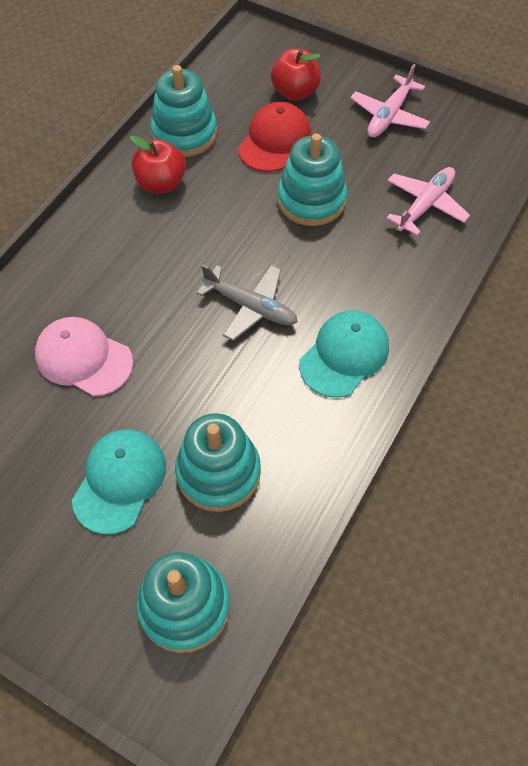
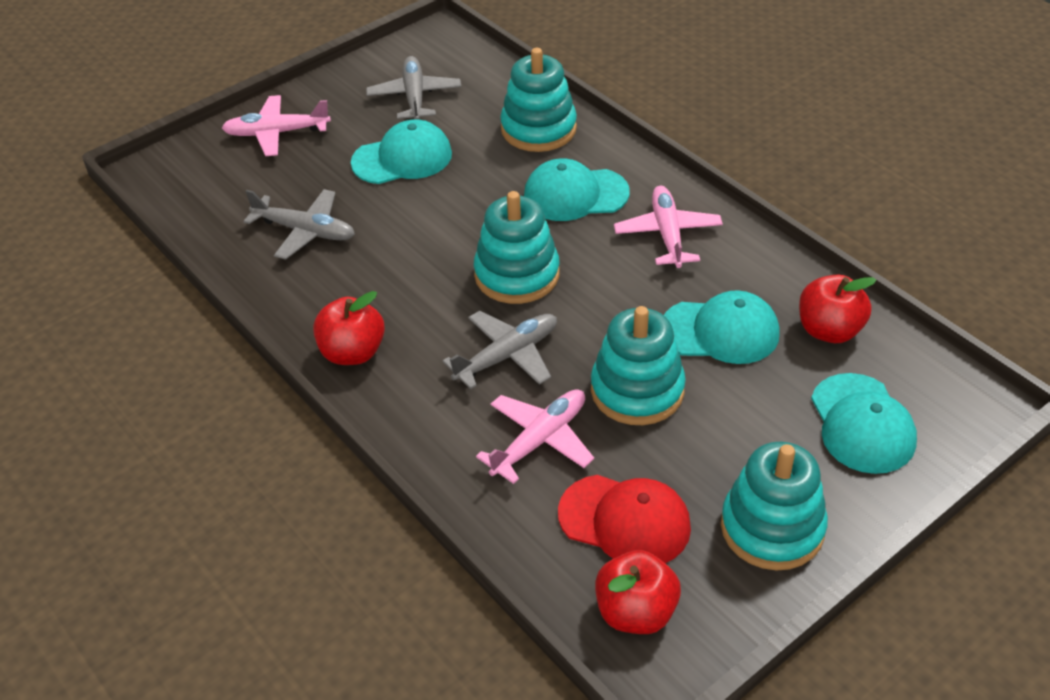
grey plane: 1 -> 3
pink cap: 1 -> 0
pink plane: 2 -> 3
red apple: 2 -> 3
turquoise cap: 2 -> 4

